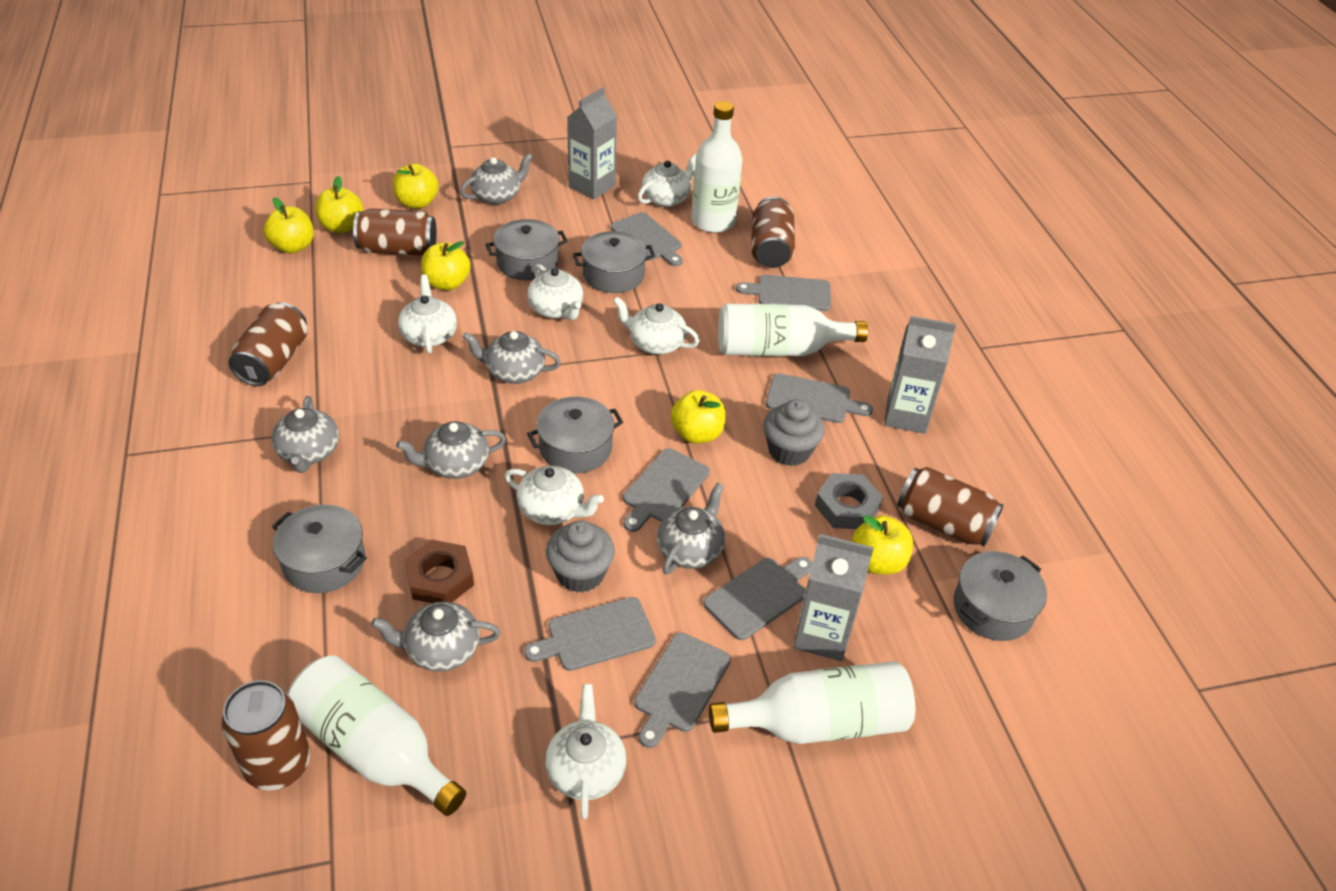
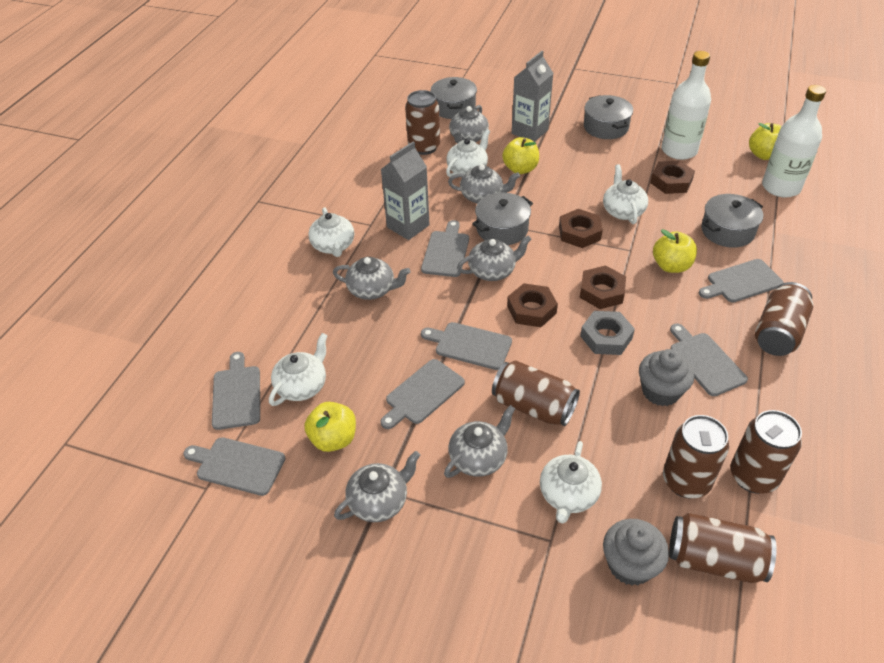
brown can: 5 -> 6
brown nut: 1 -> 4
grey carton: 3 -> 2
grey pot: 5 -> 4
white bottle: 4 -> 2
white teapot: 6 -> 5
yellow apple: 6 -> 4

